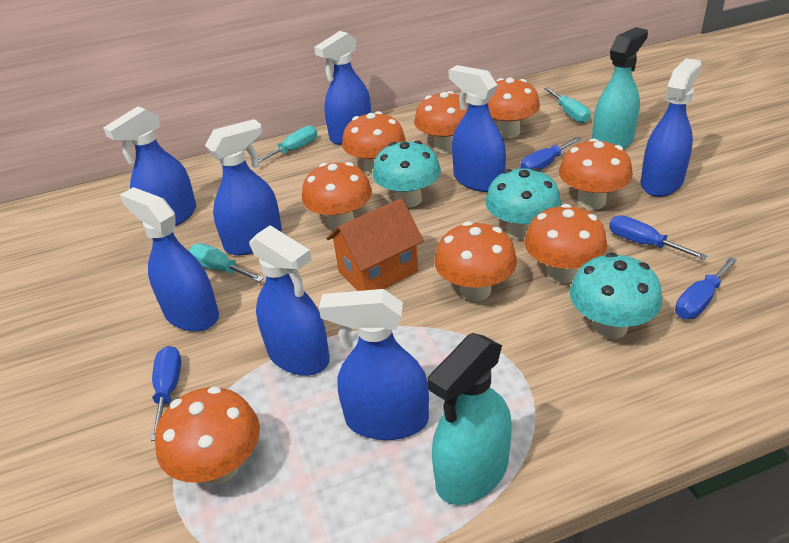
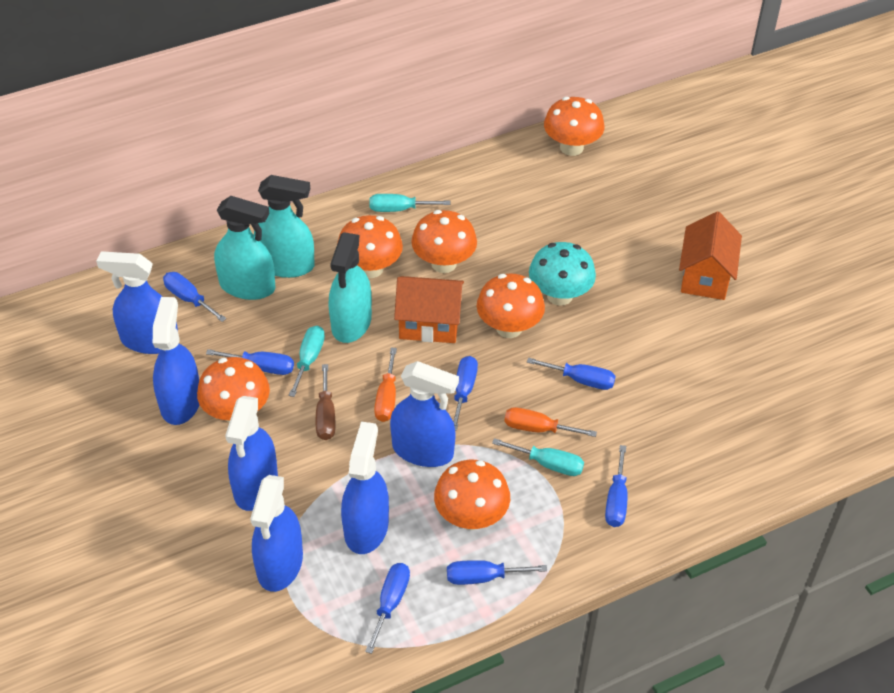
blue screwdriver: 4 -> 7
blue spray bottle: 8 -> 6
brown screwdriver: 0 -> 1
orange house: 1 -> 2
orange mushroom: 8 -> 6
orange screwdriver: 0 -> 2
turquoise mushroom: 3 -> 1
turquoise spray bottle: 2 -> 3

